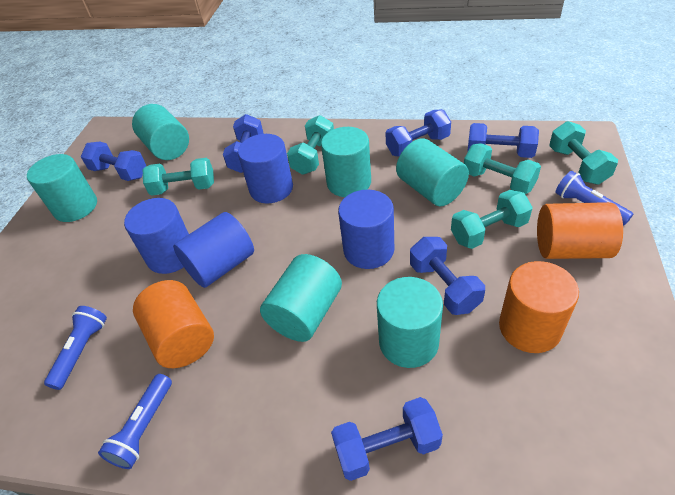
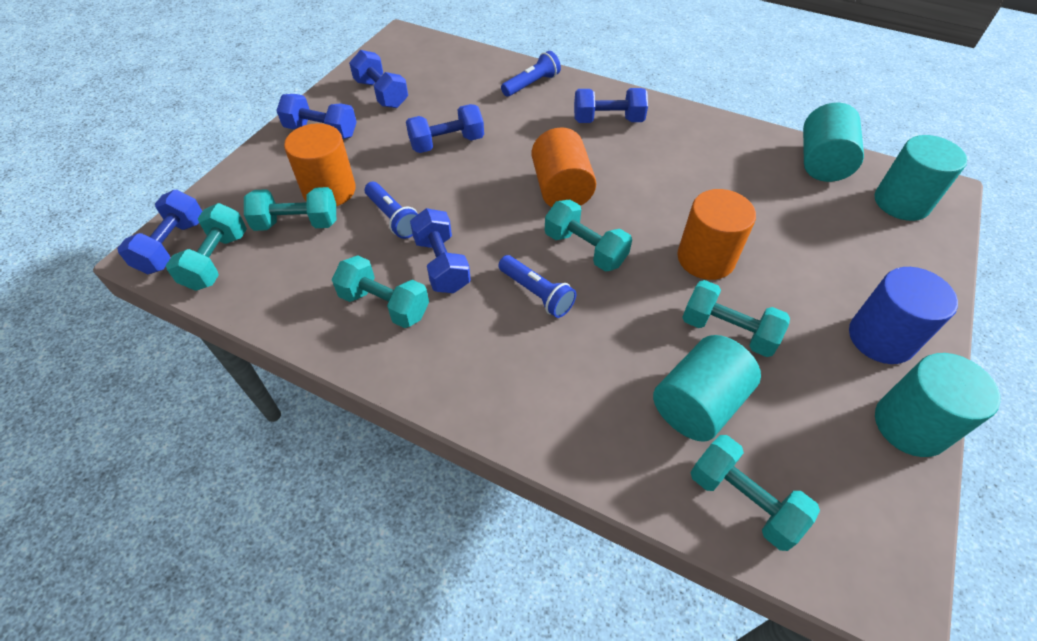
blue cylinder: 4 -> 1
turquoise cylinder: 6 -> 4
turquoise dumbbell: 5 -> 6

